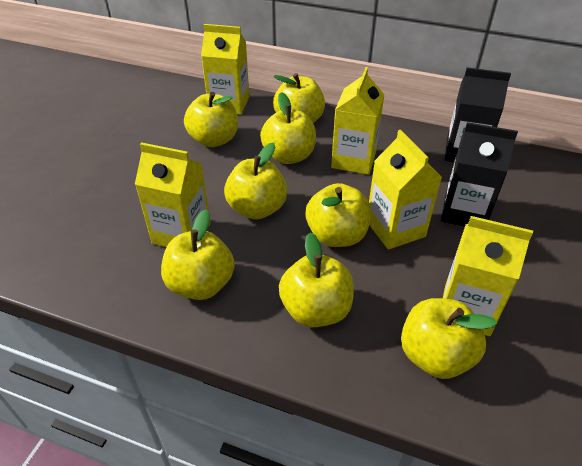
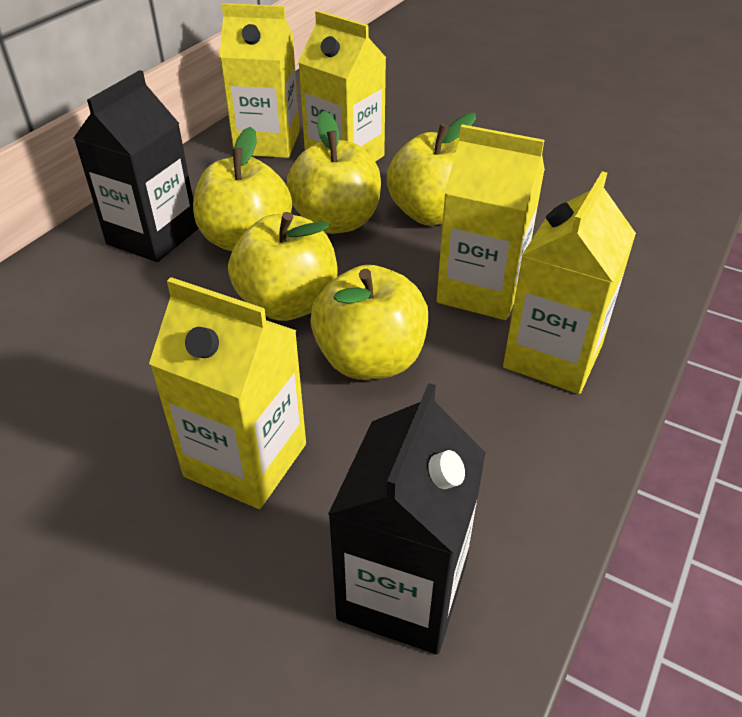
yellow apple: 8 -> 5

